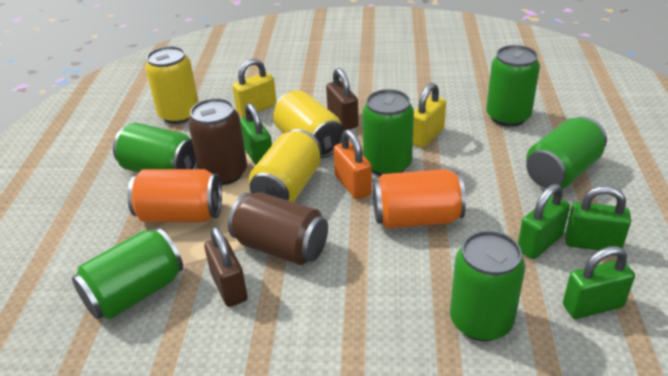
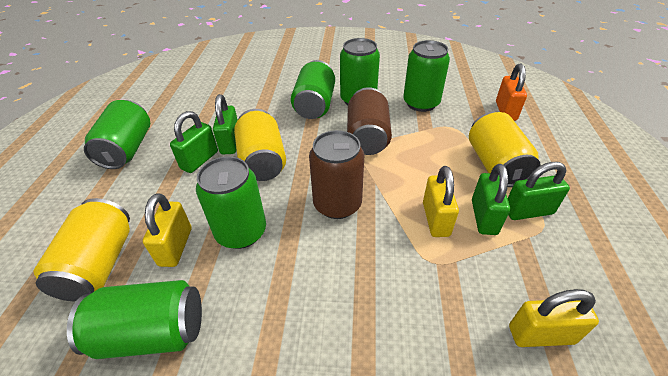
brown padlock: 2 -> 0
orange can: 2 -> 0
yellow padlock: 2 -> 3

